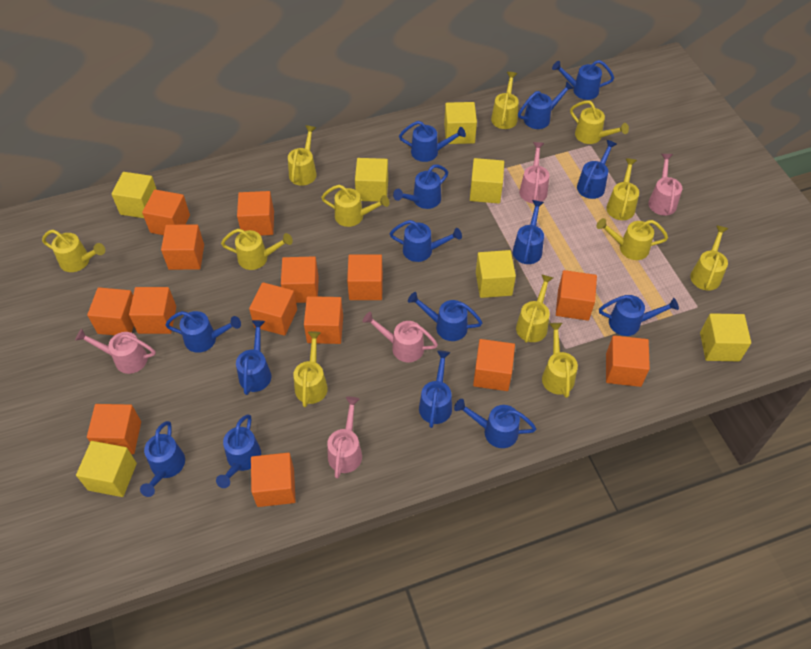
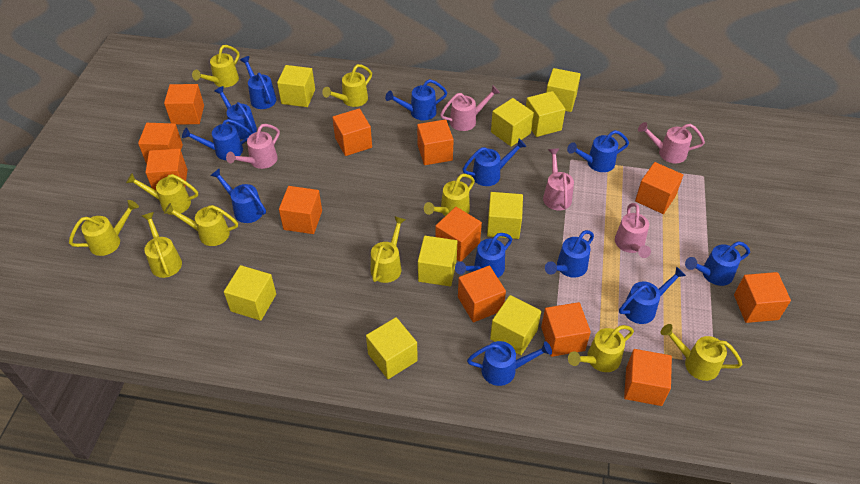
blue watering can: 15 -> 12
orange cube: 14 -> 12
yellow cube: 7 -> 9
yellow watering can: 12 -> 10

